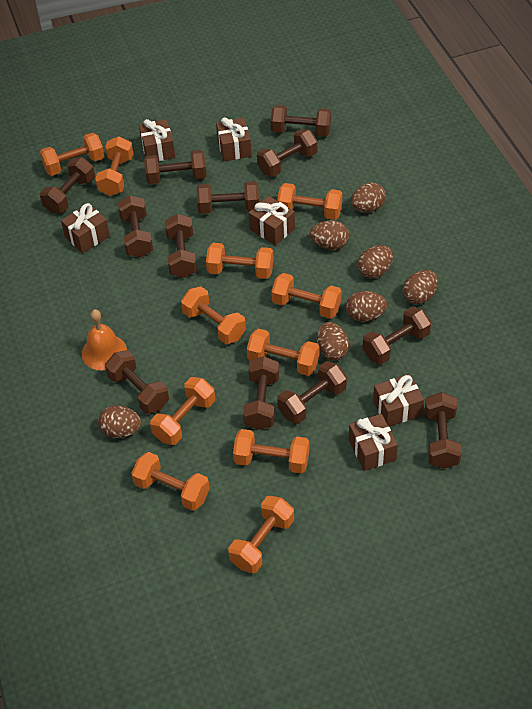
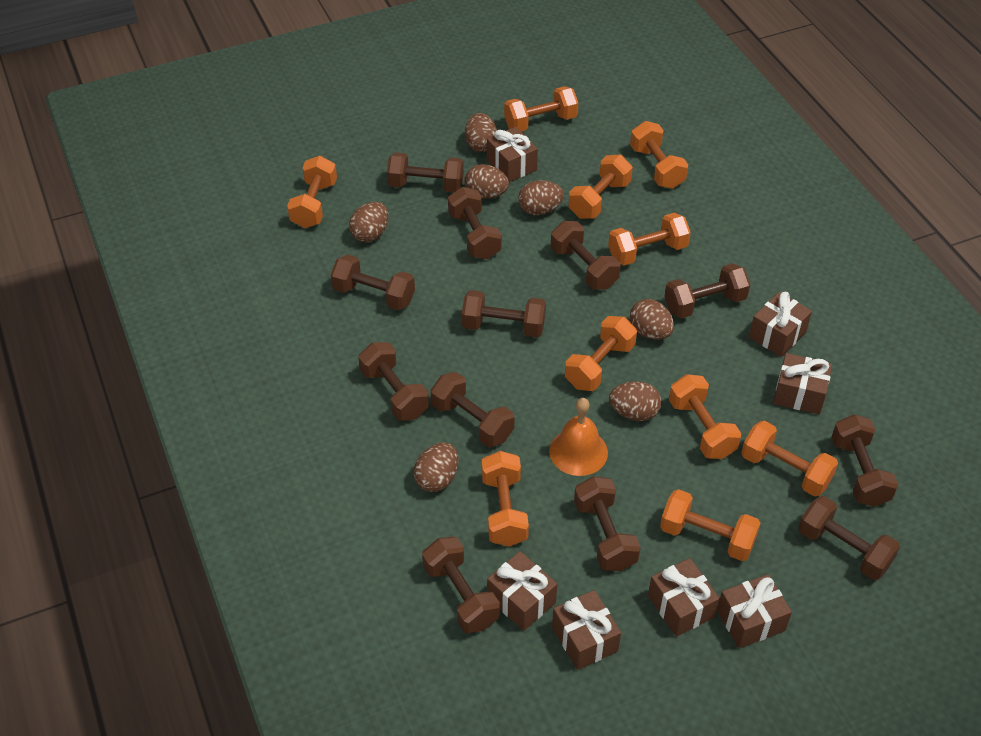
brown gift: 6 -> 7
orange dumbbell: 11 -> 10

